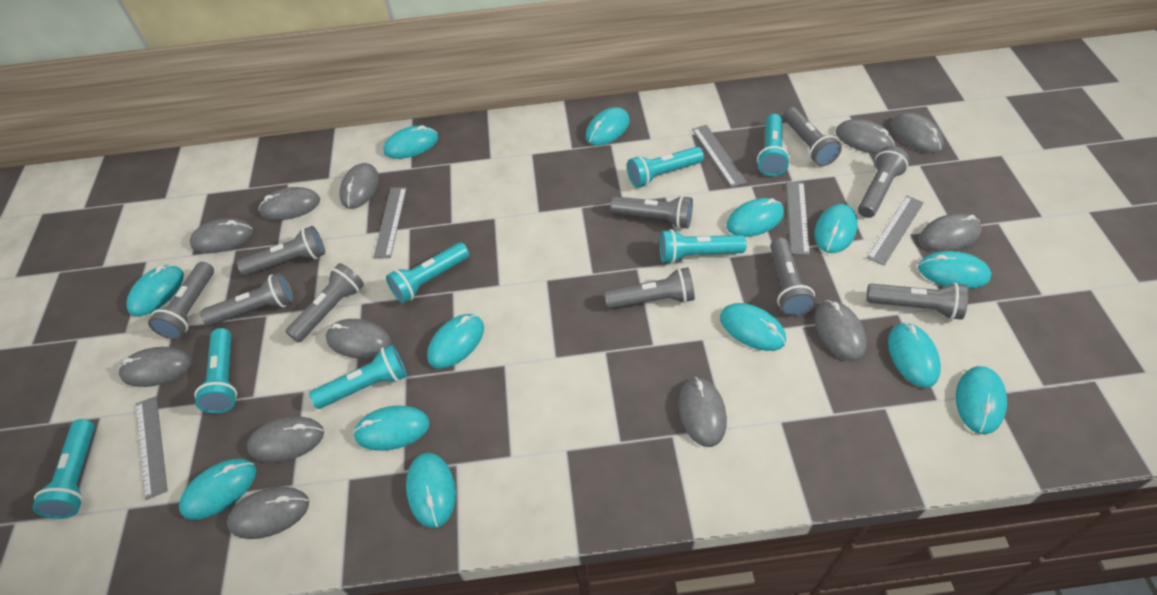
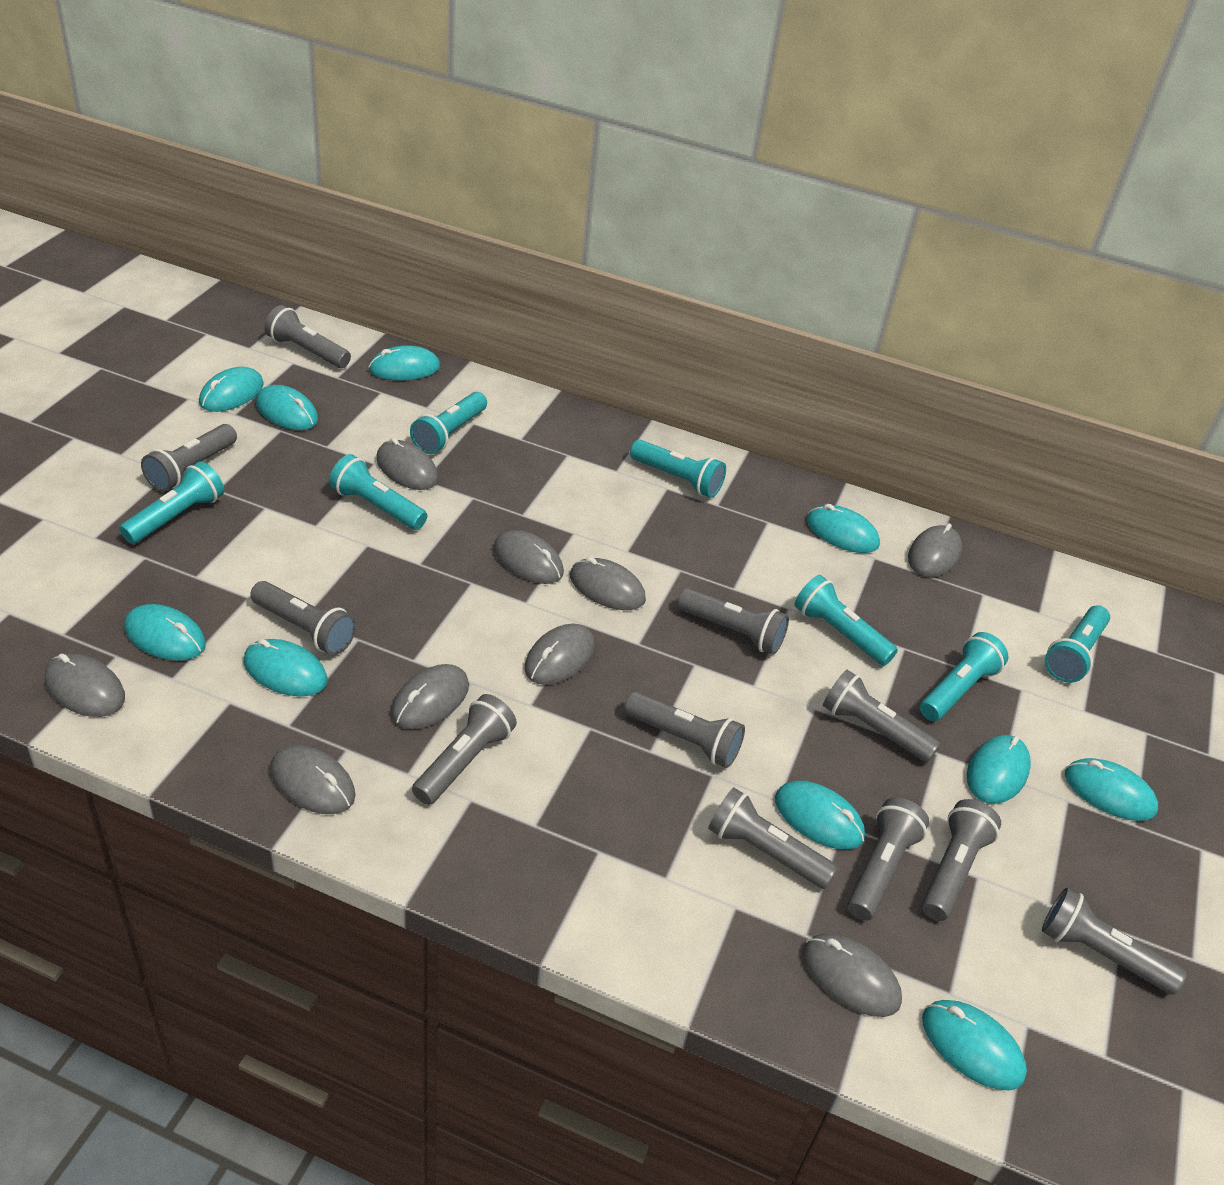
grey flashlight: 10 -> 11
grey mouse: 12 -> 9
grey ruler: 5 -> 0
turquoise mouse: 13 -> 10

